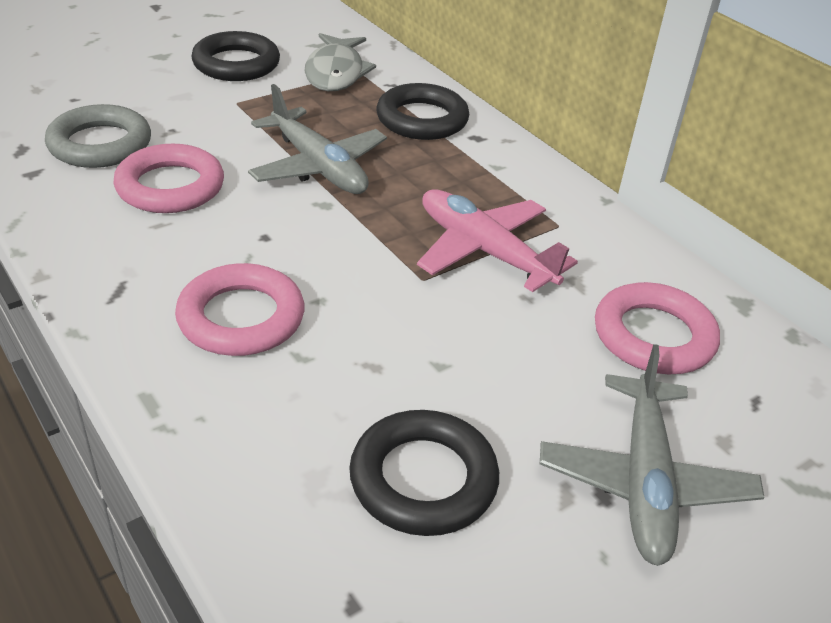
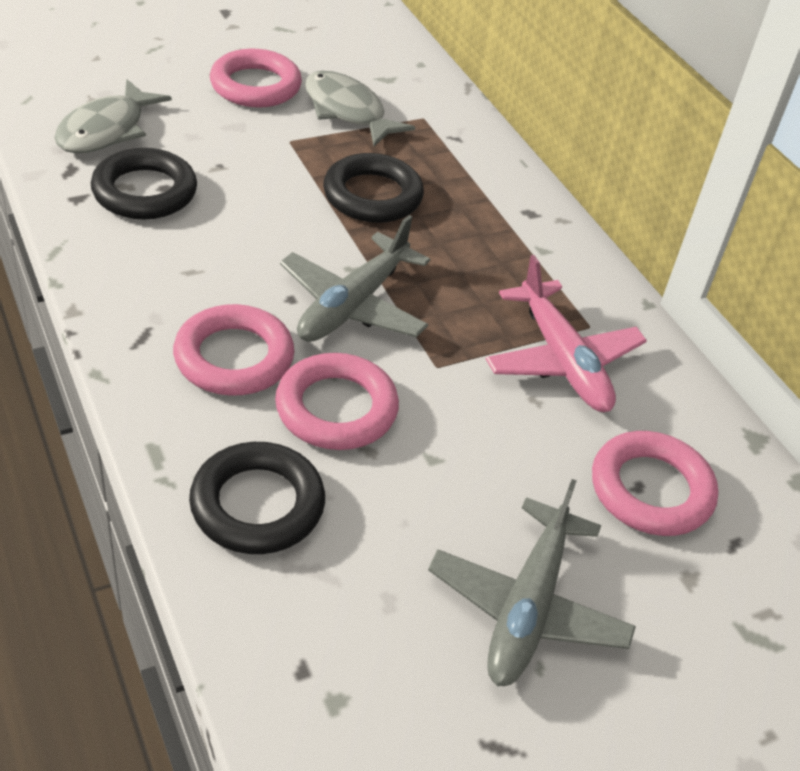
grey fish: 1 -> 2
grey ring: 1 -> 0
pink ring: 3 -> 4

